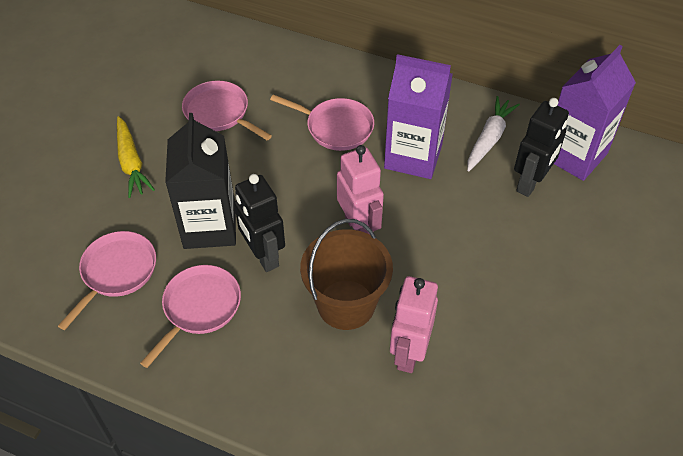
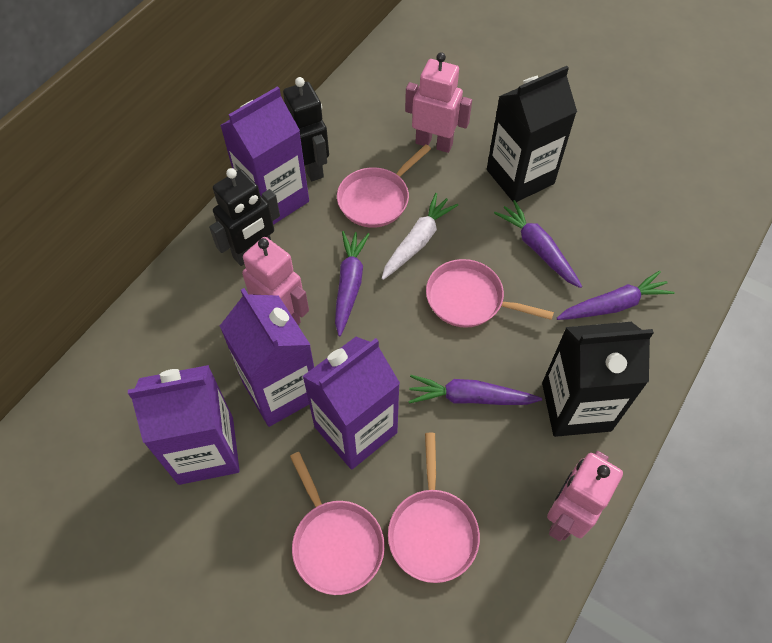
black carton: 1 -> 2
brown bucket: 1 -> 0
pink robot: 2 -> 3
purple carrot: 0 -> 4
purple carton: 2 -> 4
yellow carrot: 1 -> 0

